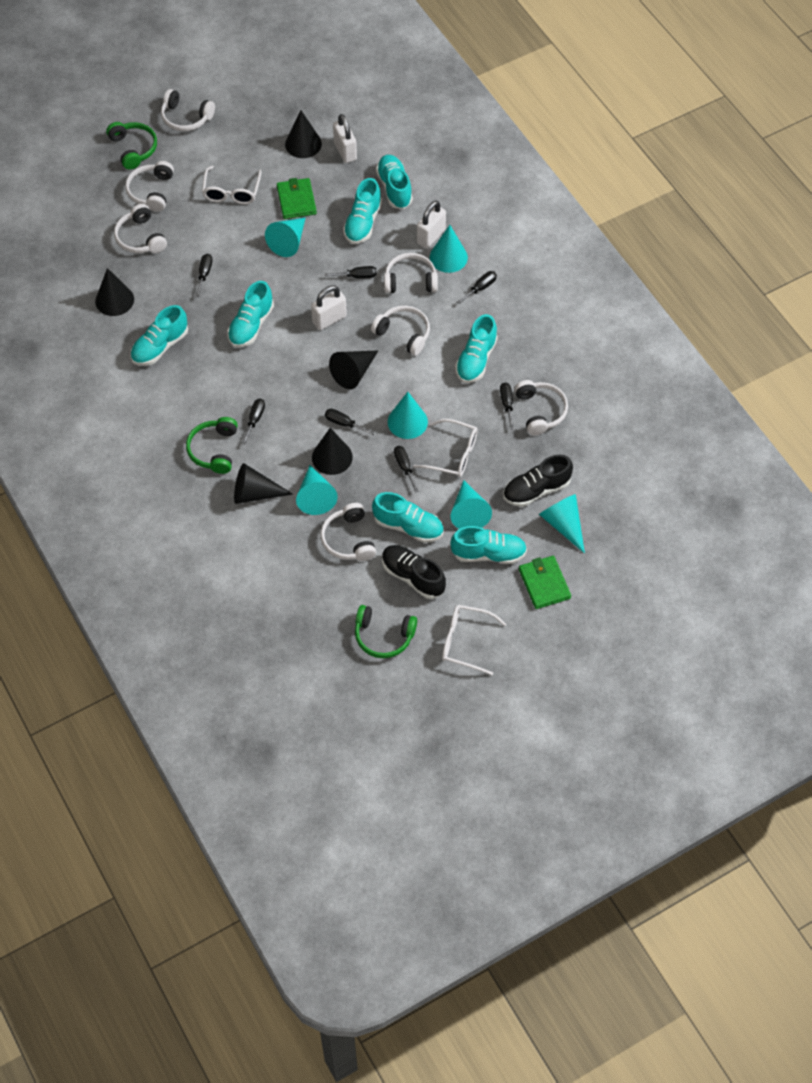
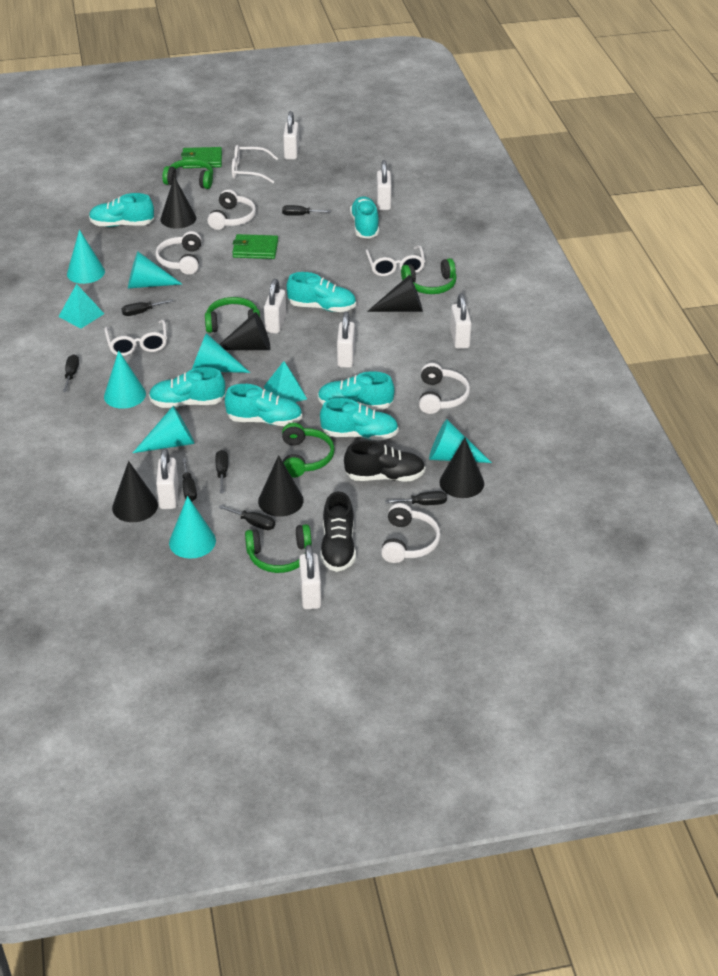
black cone: 5 -> 6
green headphones: 3 -> 5
turquoise cone: 6 -> 7
turquoise pyramid: 0 -> 2
white headphones: 7 -> 4
white padlock: 3 -> 7

